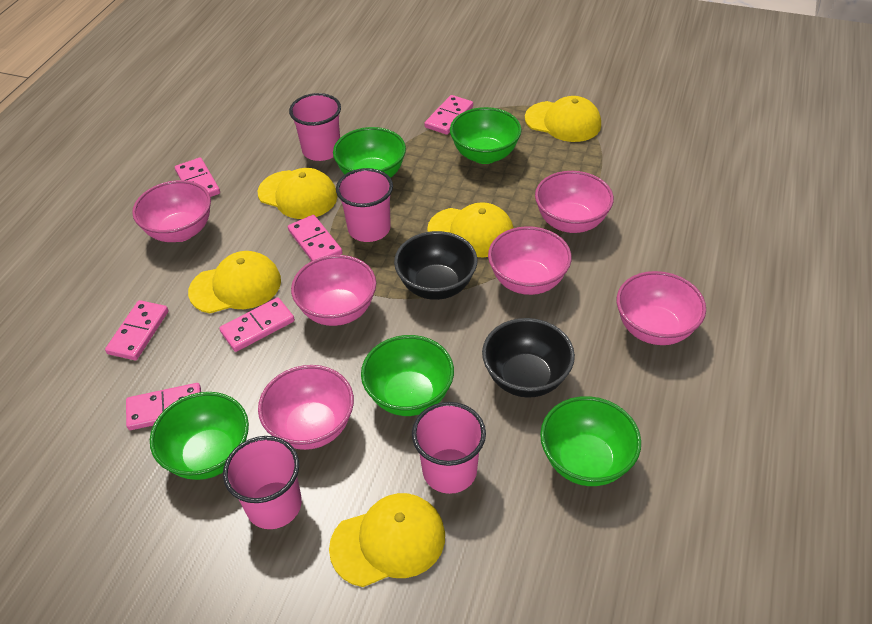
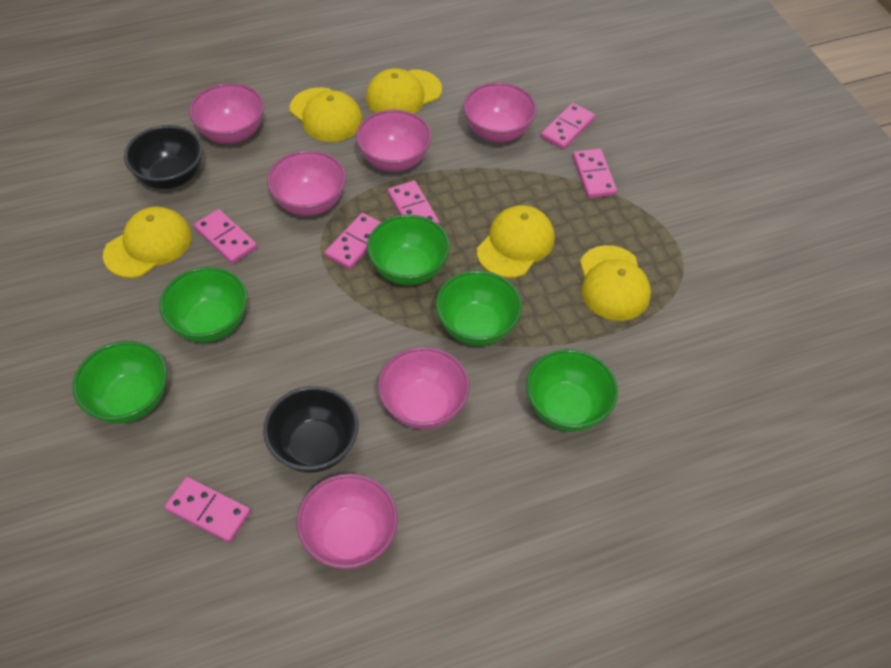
pink cup: 4 -> 0

